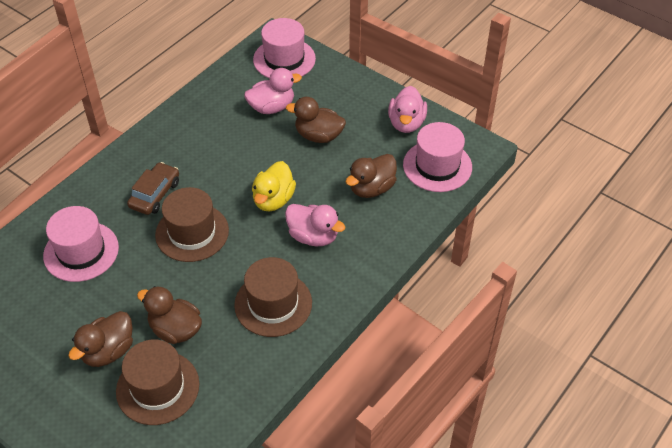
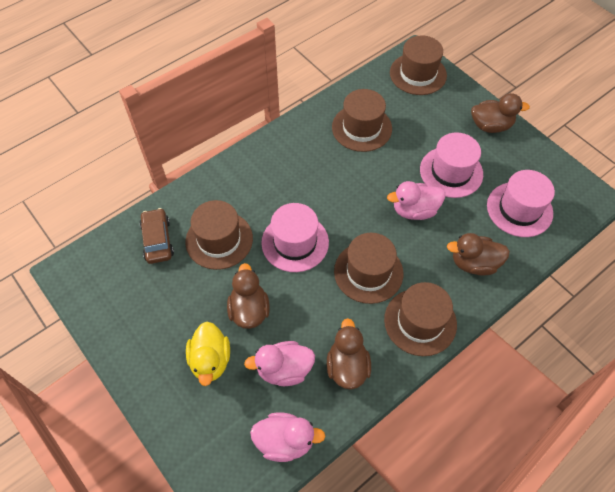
brown hat: 3 -> 5

